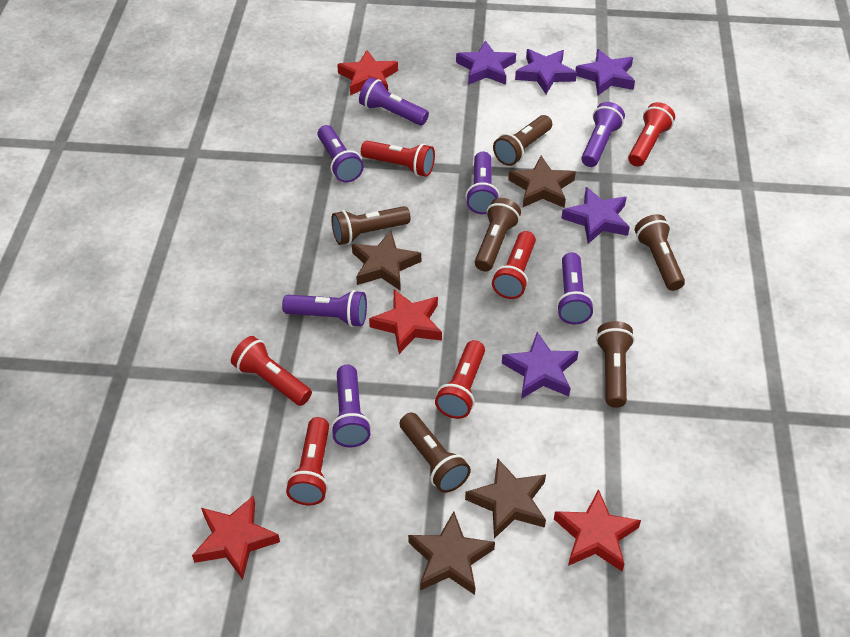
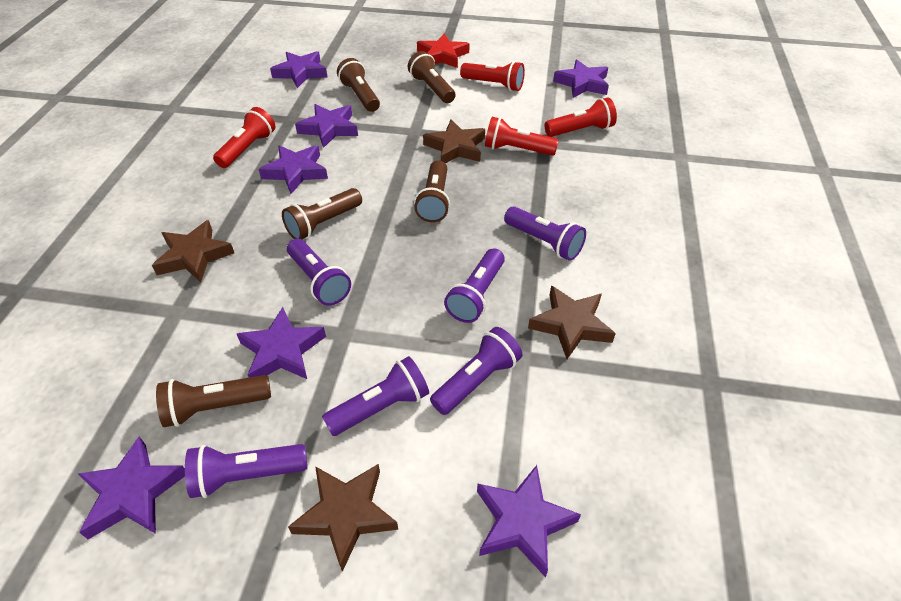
brown flashlight: 6 -> 5
purple flashlight: 7 -> 6
purple star: 5 -> 7
red flashlight: 6 -> 4
red star: 4 -> 1

